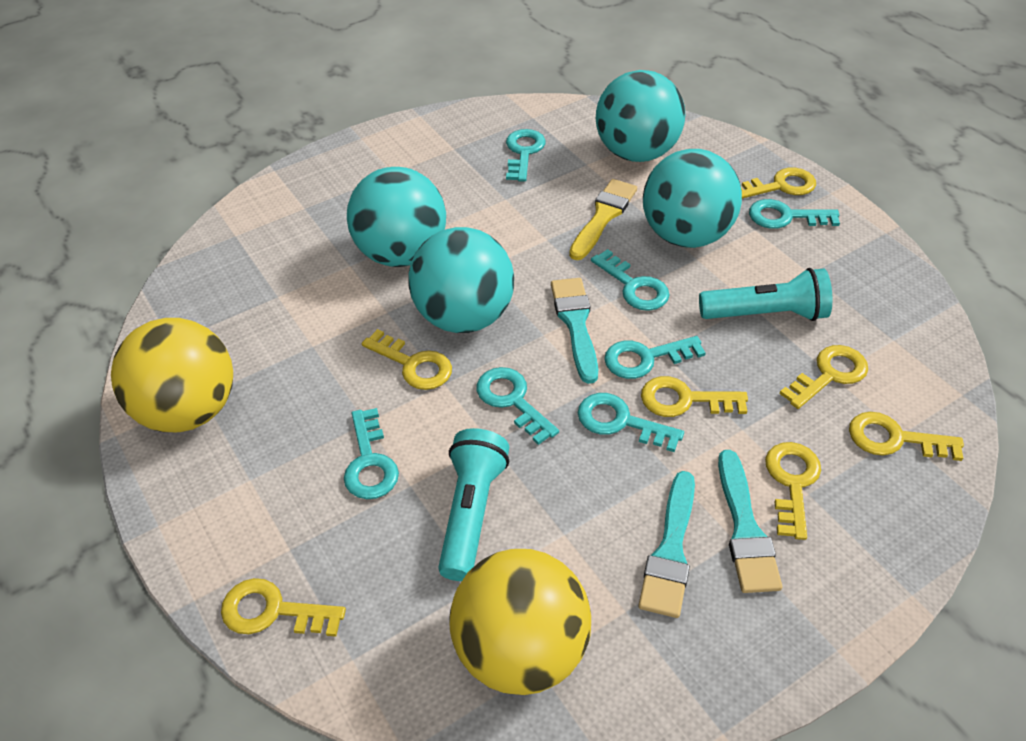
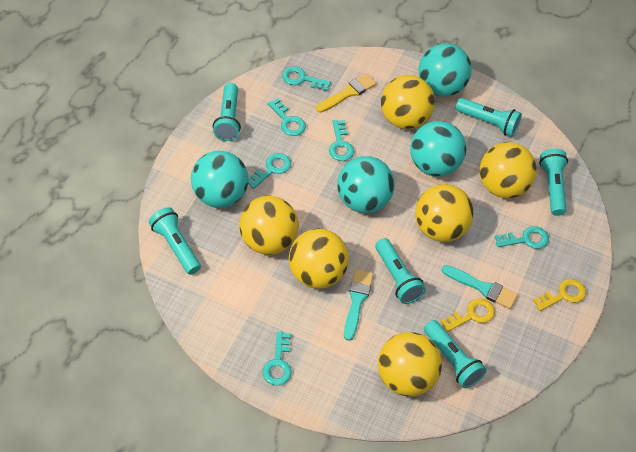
turquoise brush: 3 -> 2
turquoise flashlight: 2 -> 6
turquoise key: 7 -> 6
yellow ball: 2 -> 6
yellow key: 7 -> 2

